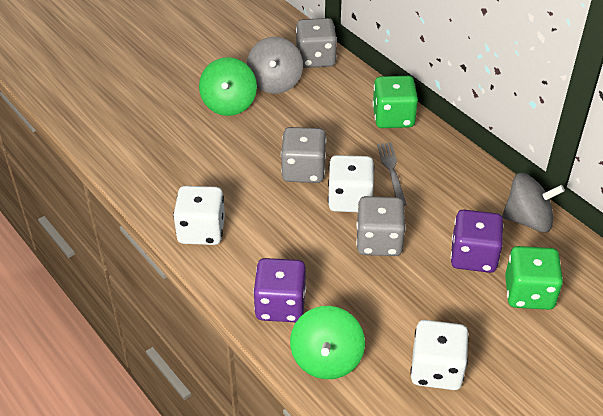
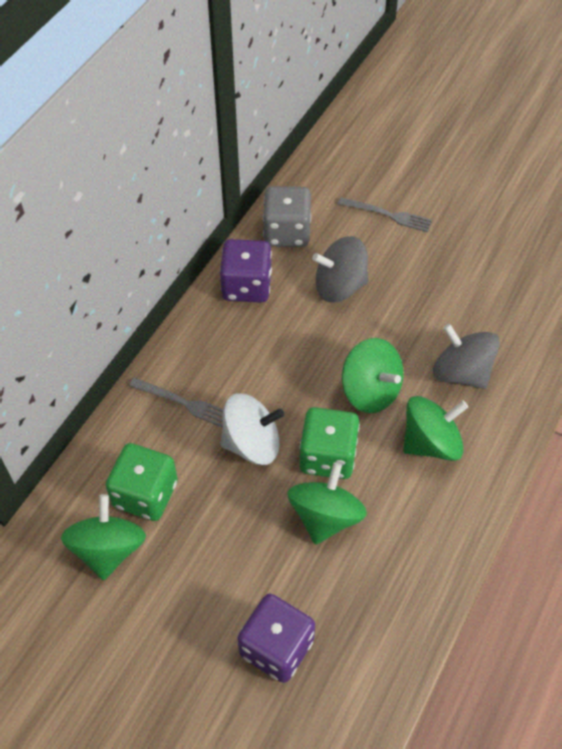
green spinning top: 2 -> 4
grey dice: 3 -> 1
grey fork: 1 -> 2
white dice: 3 -> 0
white spinning top: 0 -> 1

